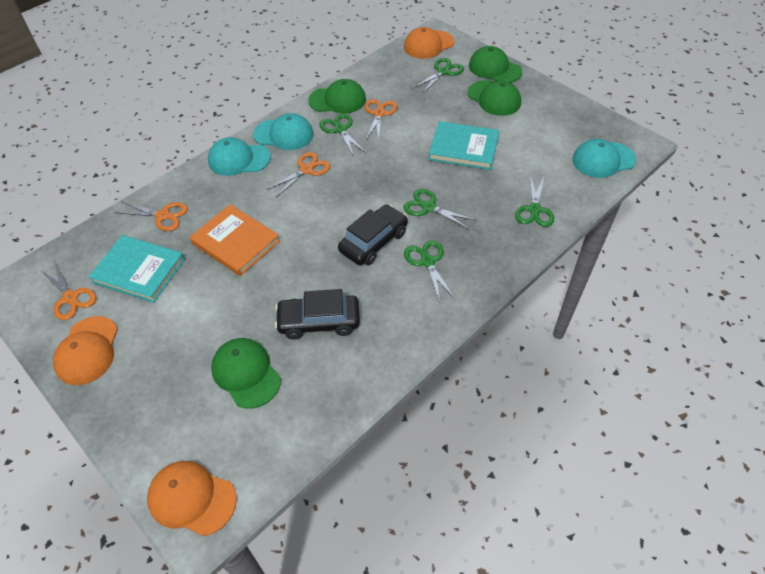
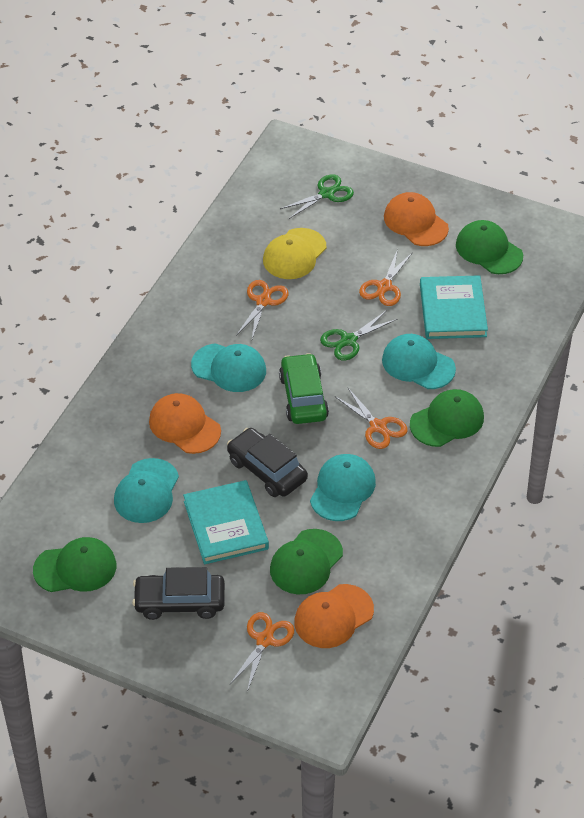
green car: 0 -> 1
green scissors: 5 -> 2
orange book: 1 -> 0
turquoise cap: 3 -> 4
yellow cap: 0 -> 1

